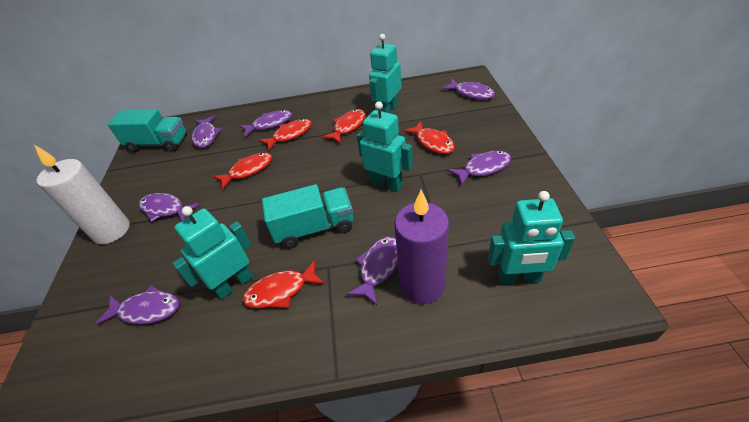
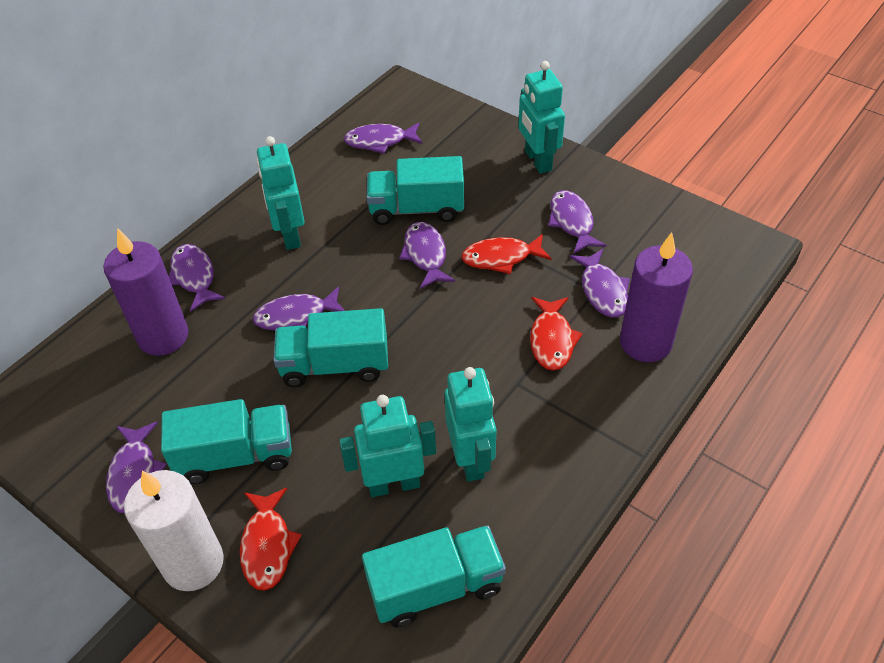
purple candle: 1 -> 2
red fish: 5 -> 3
turquoise truck: 2 -> 4

